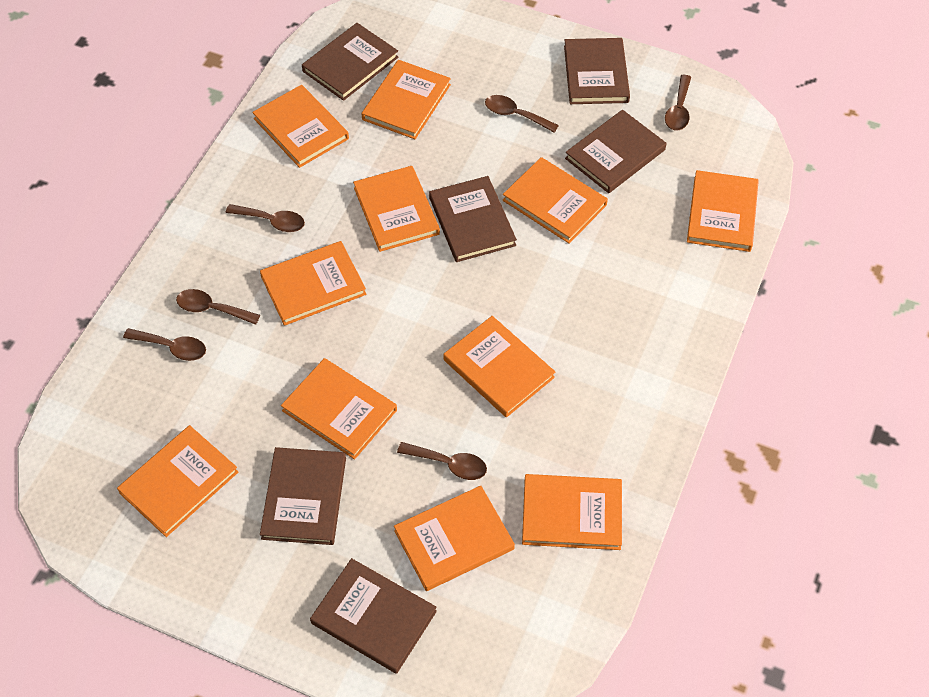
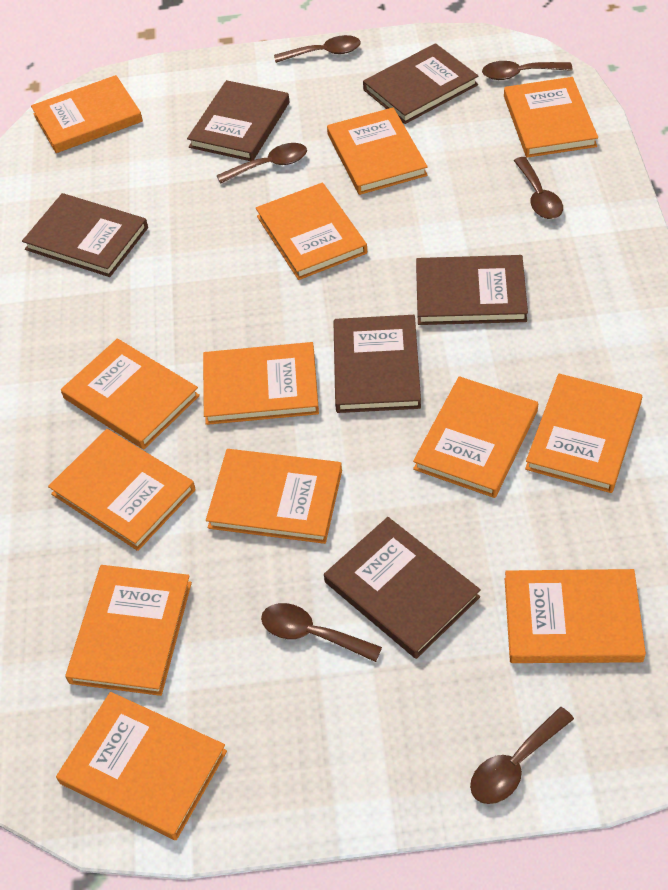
orange book: 11 -> 13

